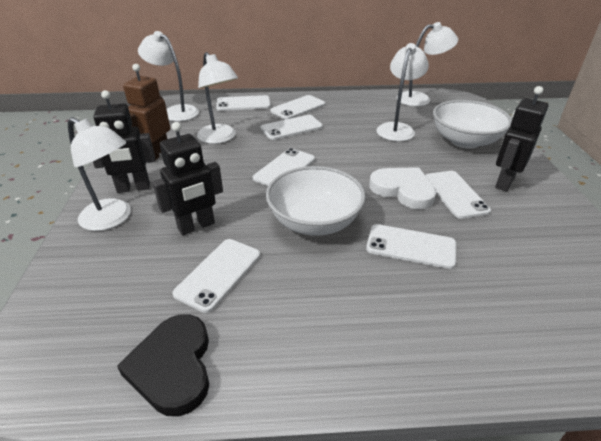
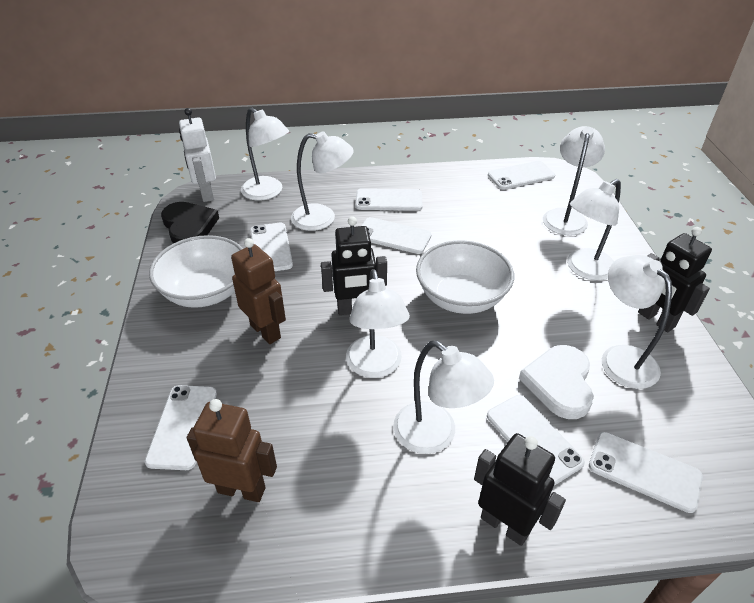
brown robot: 1 -> 2
white lamp: 5 -> 7
white robot: 0 -> 1

